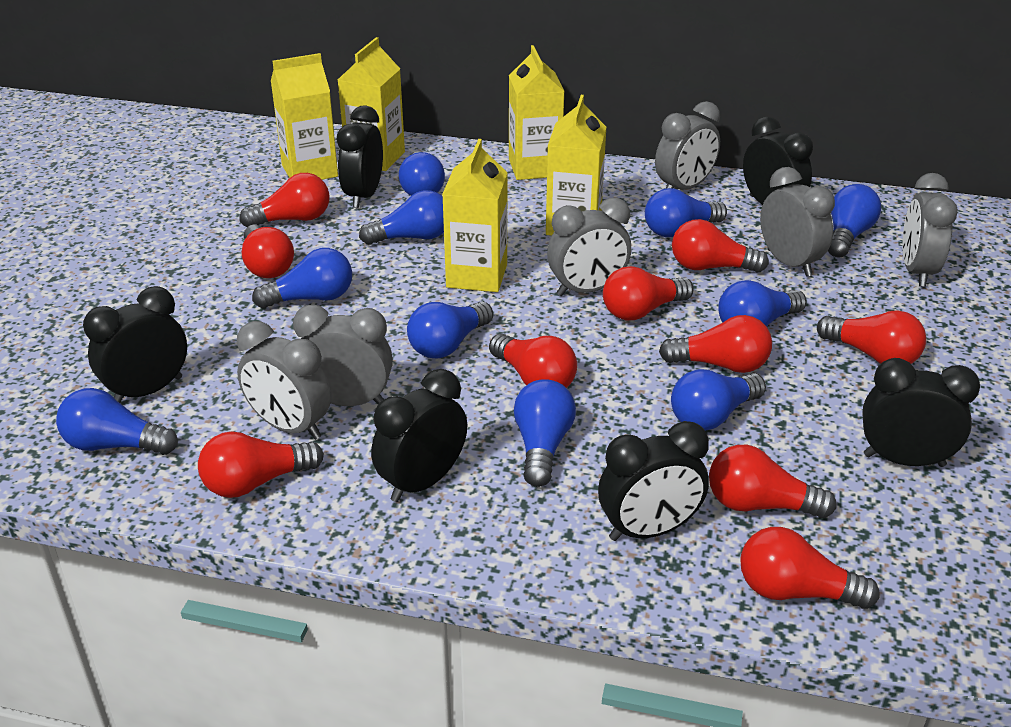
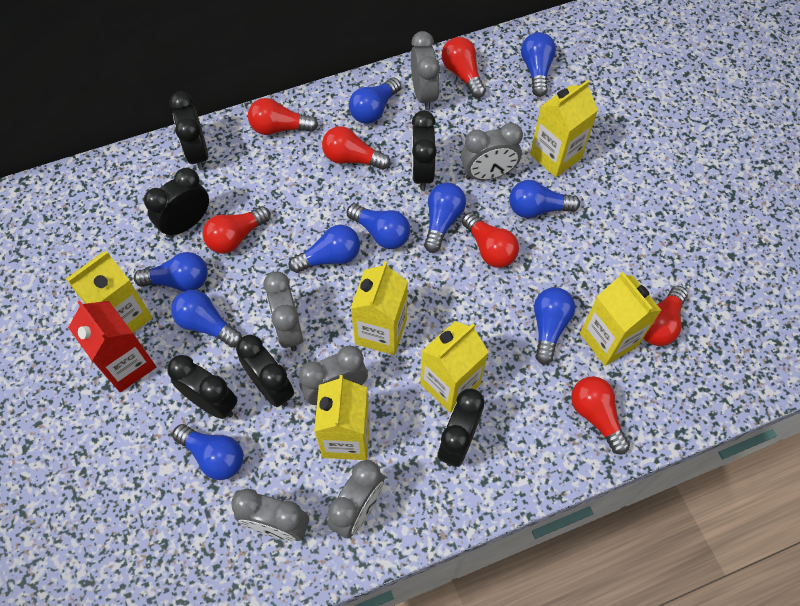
red carton: 0 -> 1
red light bulb: 10 -> 7
yellow carton: 5 -> 6

